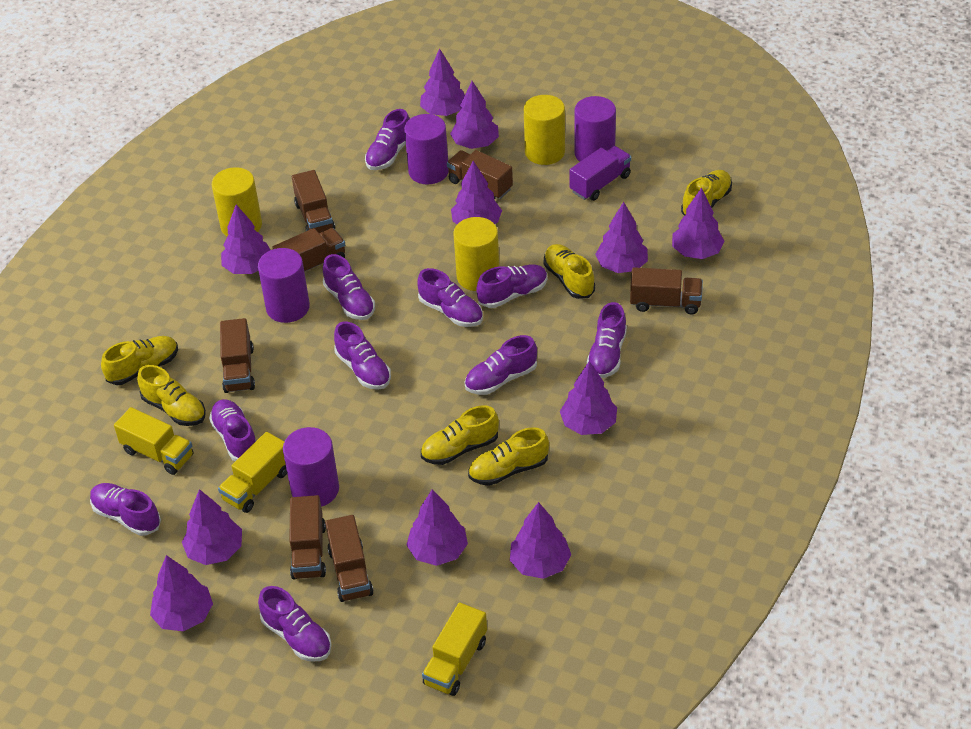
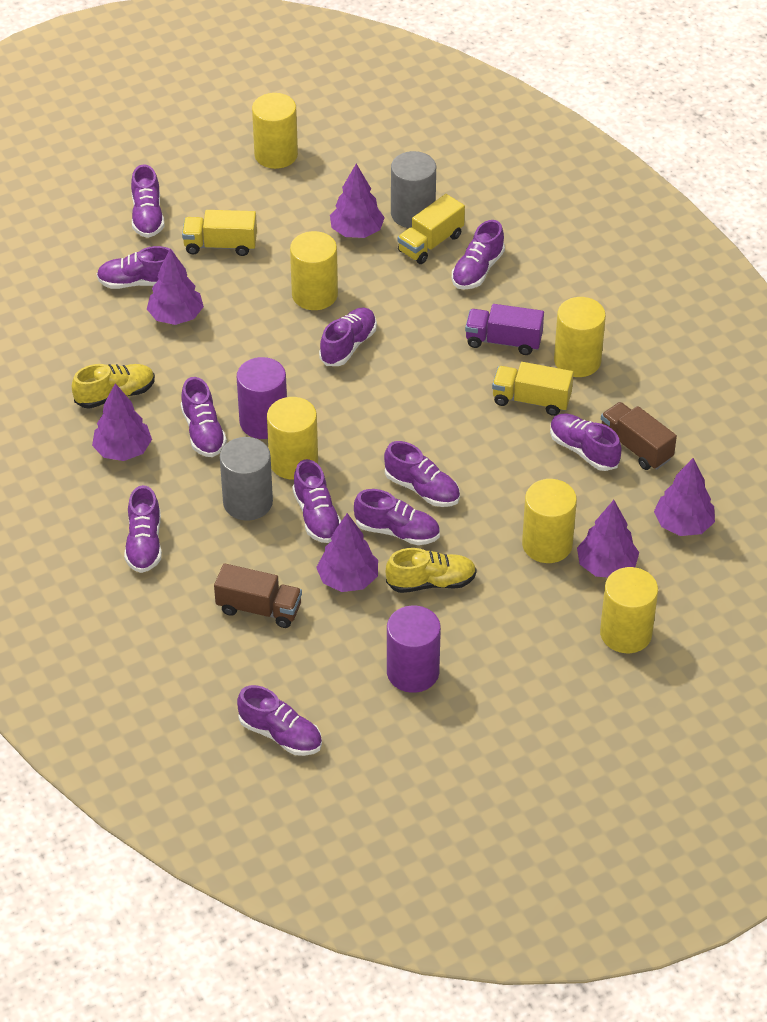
brown truck: 7 -> 2
grey cylinder: 0 -> 2
purple cylinder: 4 -> 2
purple shoe: 10 -> 11
purple tree: 11 -> 6
yellow cylinder: 3 -> 6
yellow shoe: 6 -> 2

